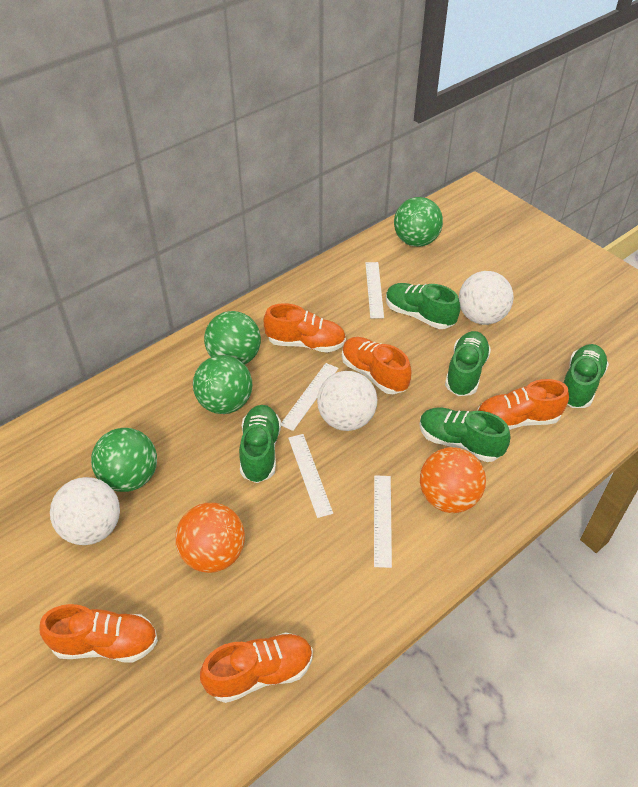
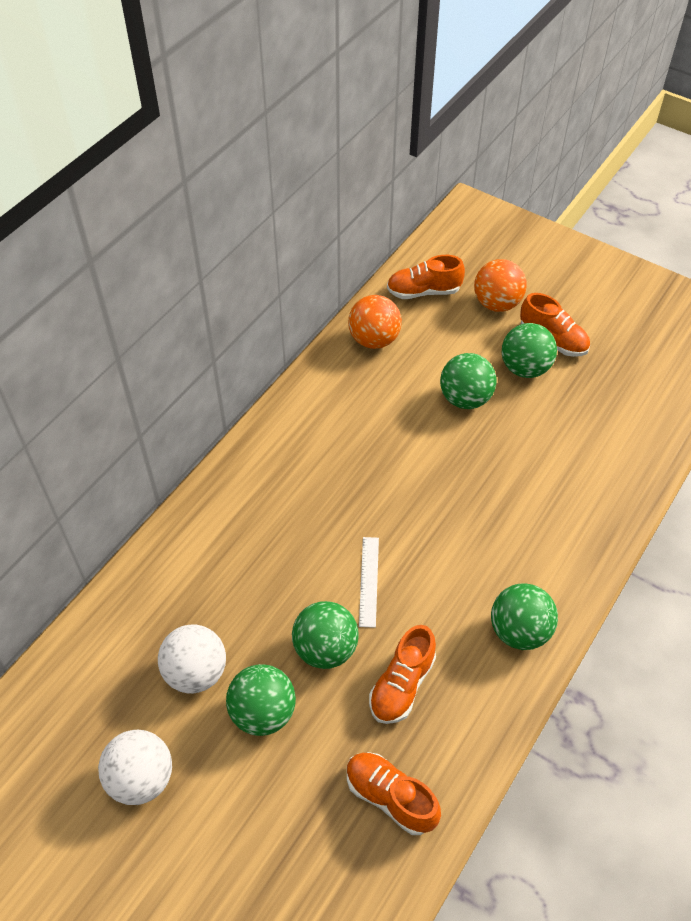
green ball: 4 -> 5
green shoe: 5 -> 0
orange shoe: 5 -> 4
white ball: 3 -> 2
white ruler: 4 -> 1

